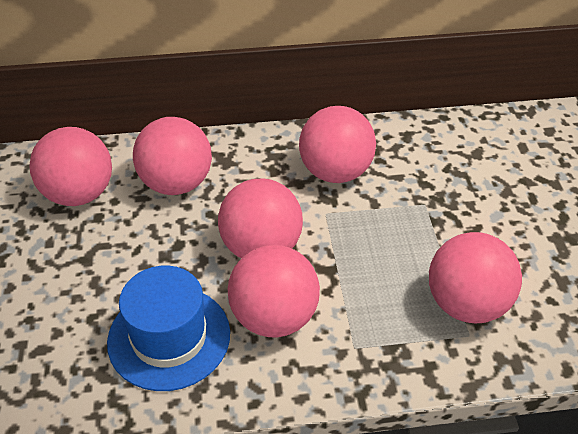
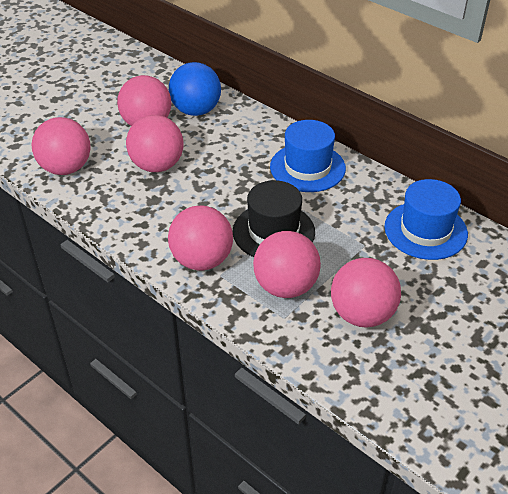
black hat: 0 -> 1
blue ball: 0 -> 1
blue hat: 1 -> 2

